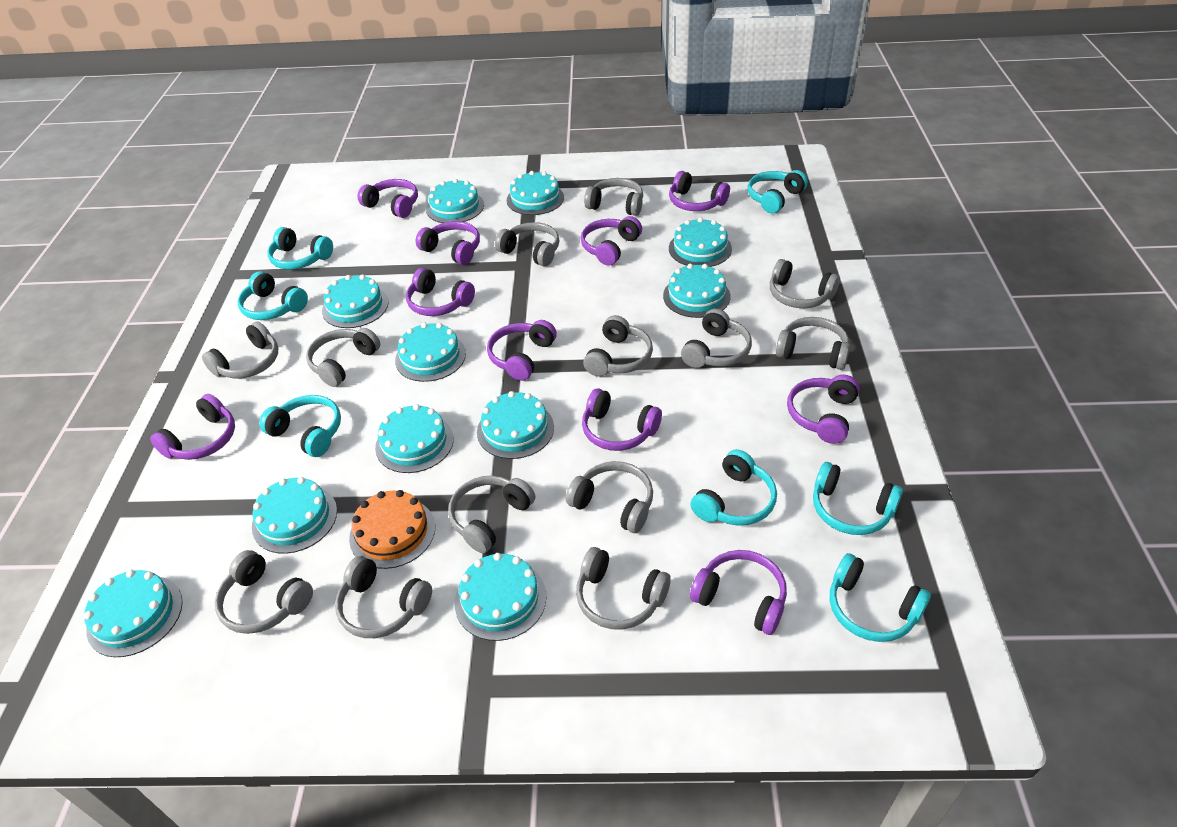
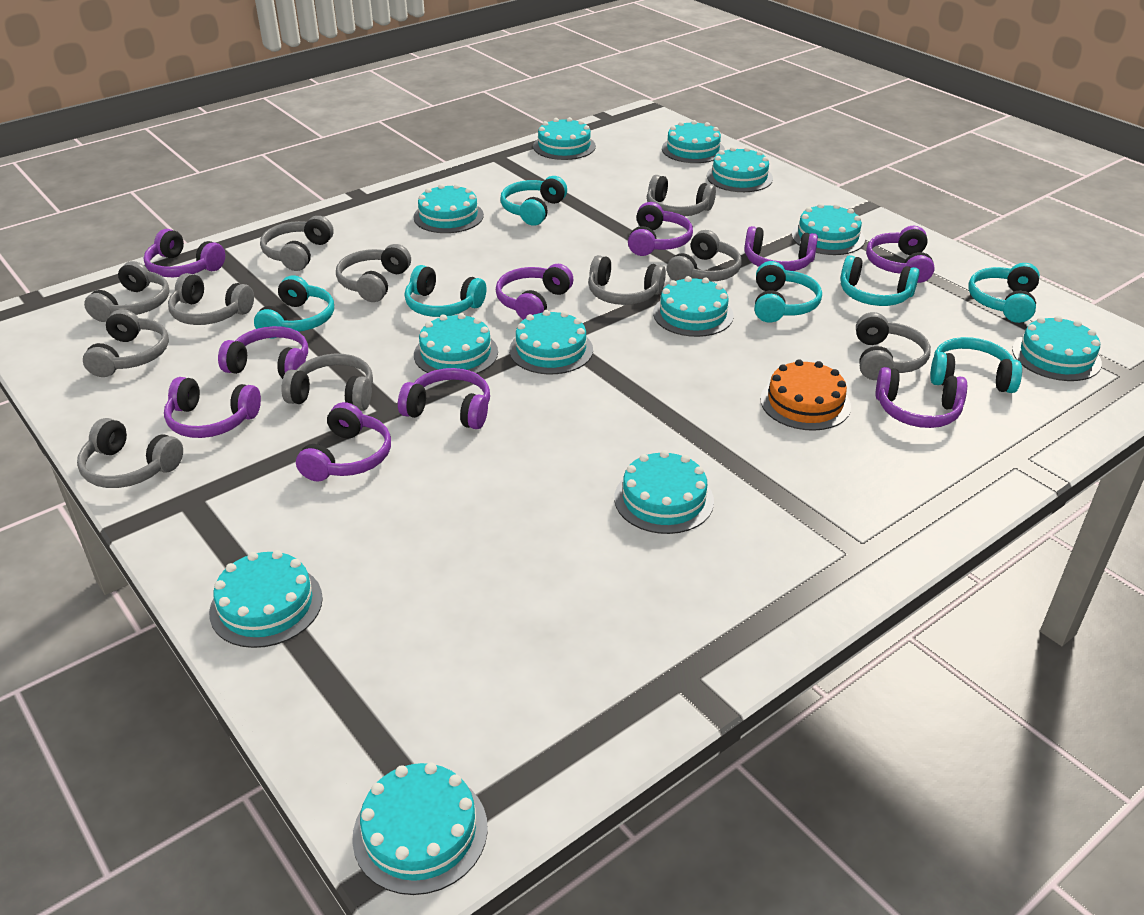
grey headphones: 13 -> 11
turquoise cake: 11 -> 12

